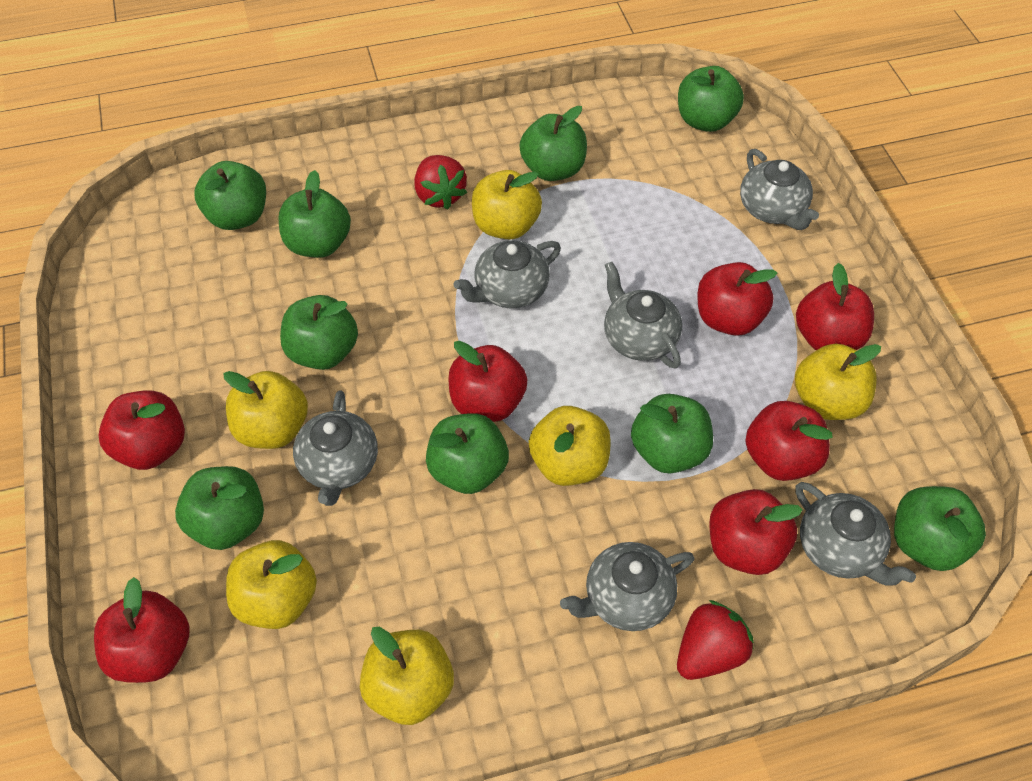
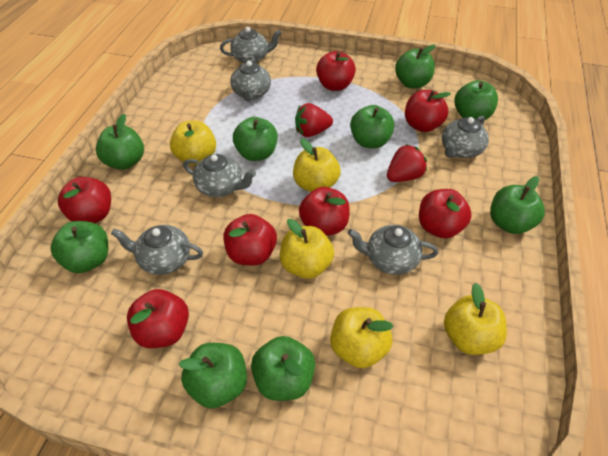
yellow apple: 6 -> 5

